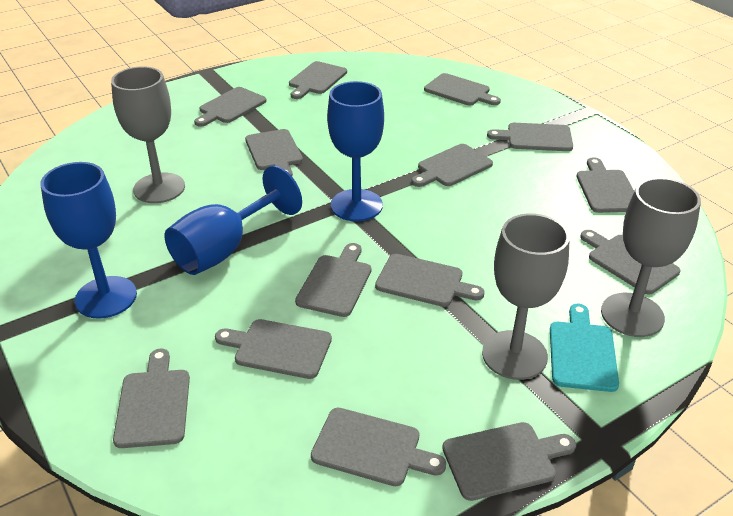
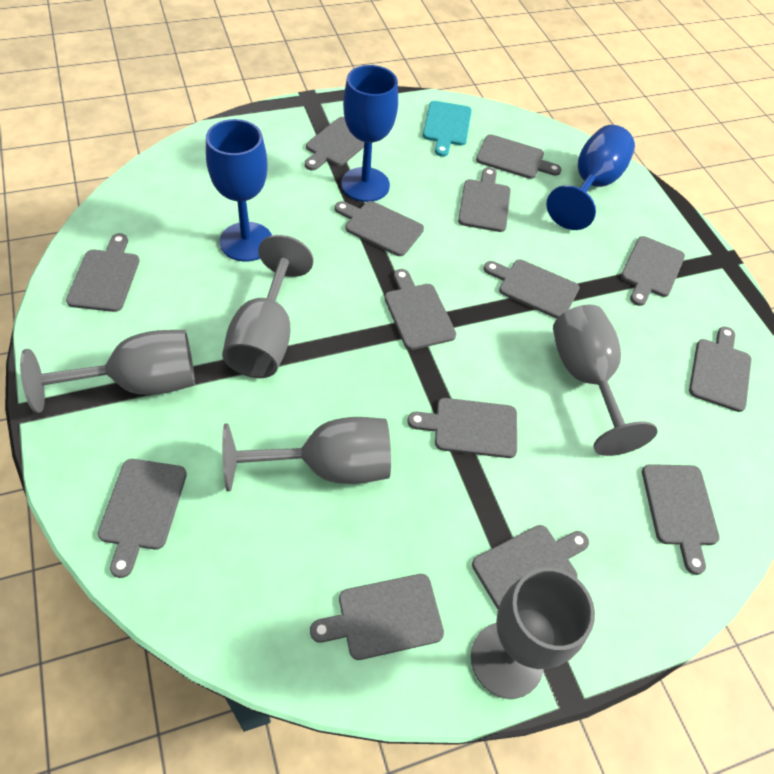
grey goblet: 3 -> 5

